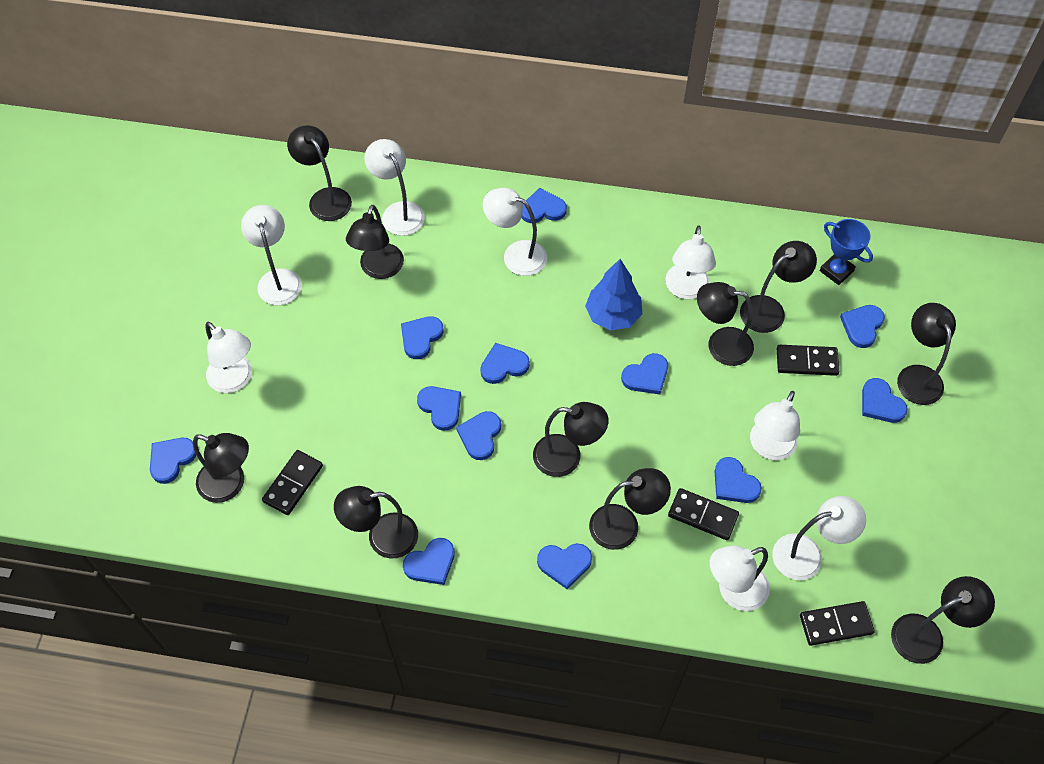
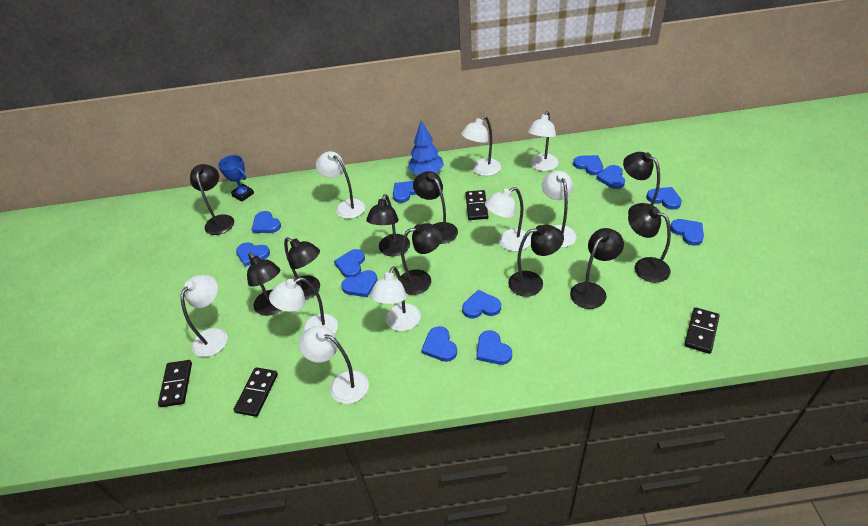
white lamp: 8 -> 9

